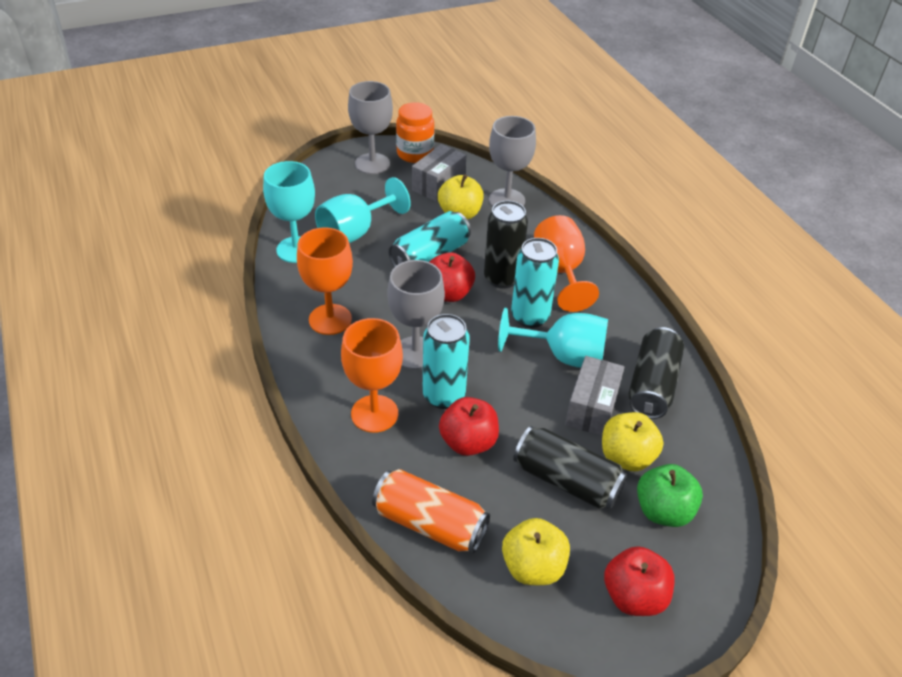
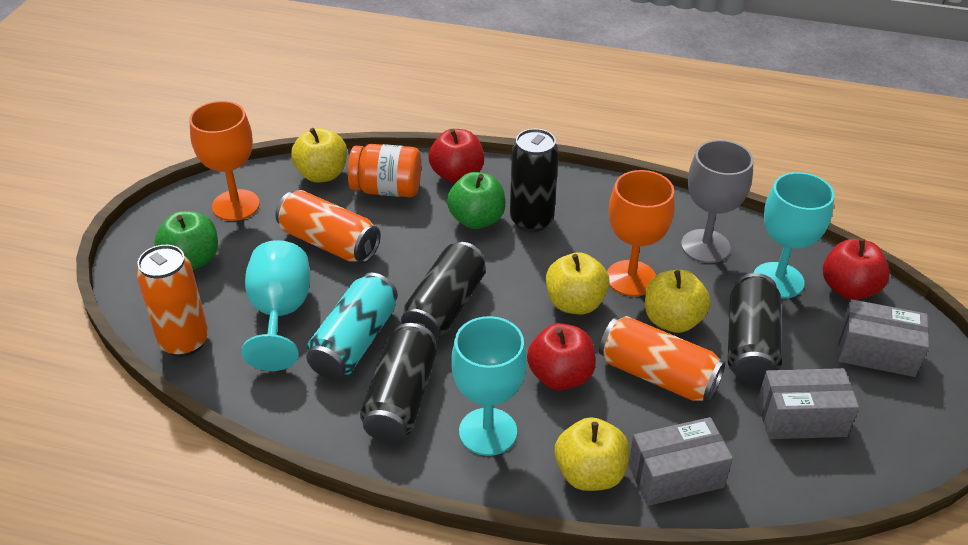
black can: 3 -> 4
green apple: 1 -> 2
grey box: 2 -> 3
grey goblet: 3 -> 1
orange can: 1 -> 3
orange goblet: 3 -> 2
turquoise can: 3 -> 1
yellow apple: 3 -> 4

